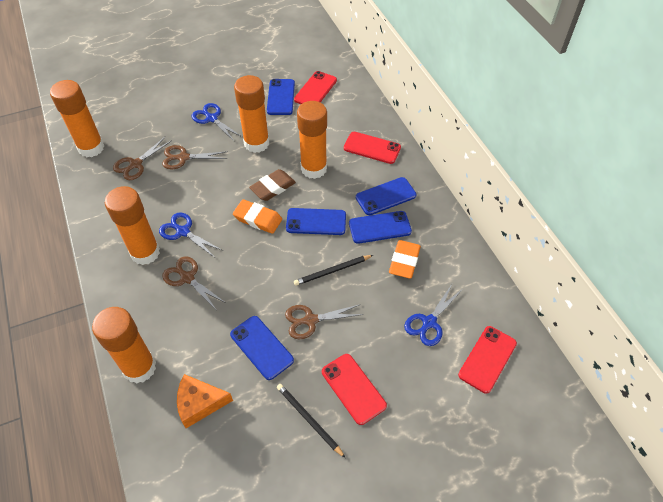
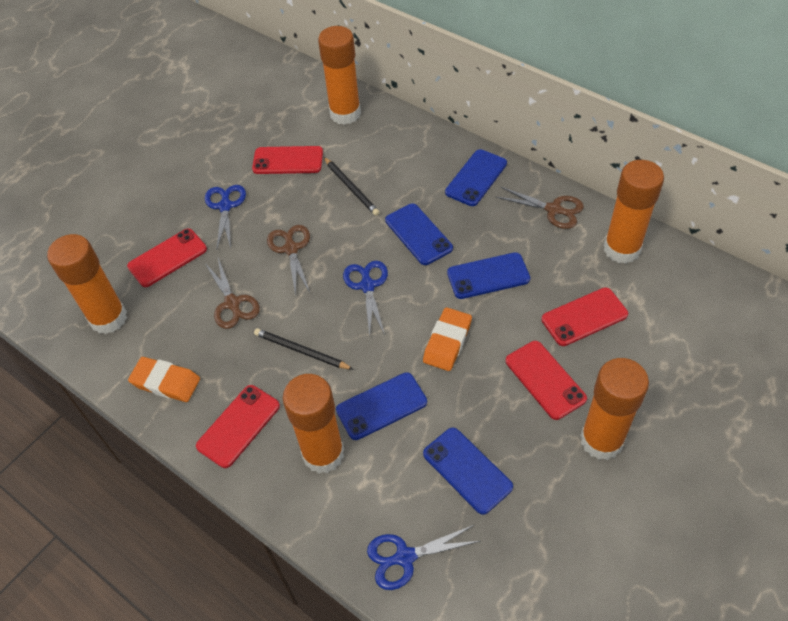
brown eraser: 1 -> 0
brown scissors: 4 -> 3
orange cheese: 1 -> 0
red phone: 4 -> 5

